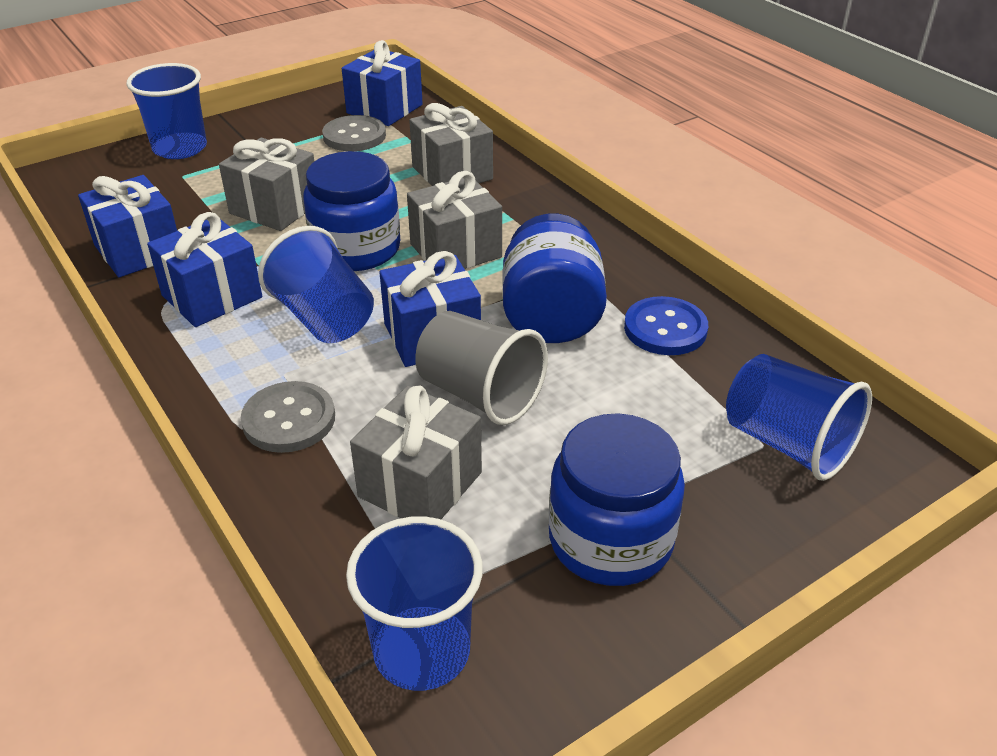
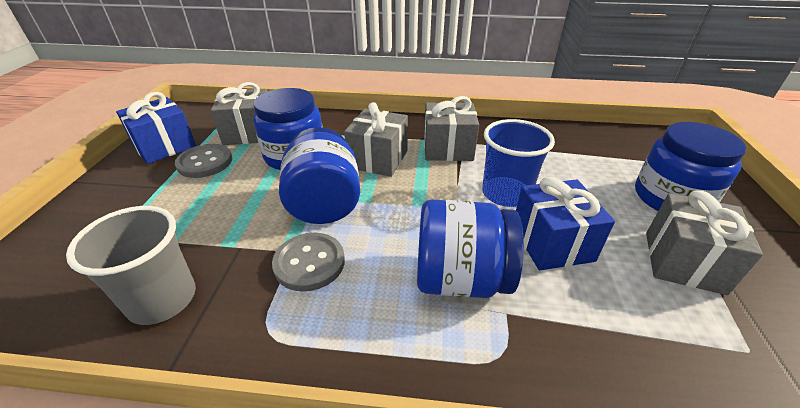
blue button: 1 -> 0
blue cup: 4 -> 1
blue gift: 4 -> 2
blue jar: 3 -> 4

